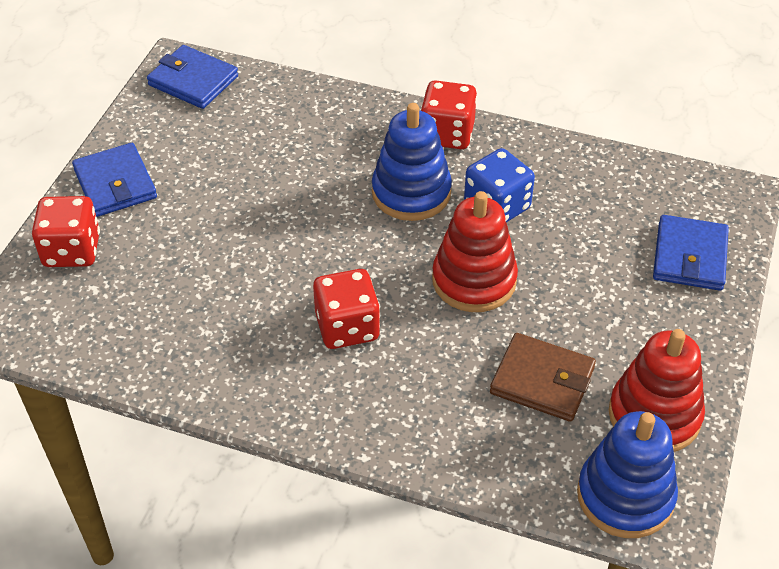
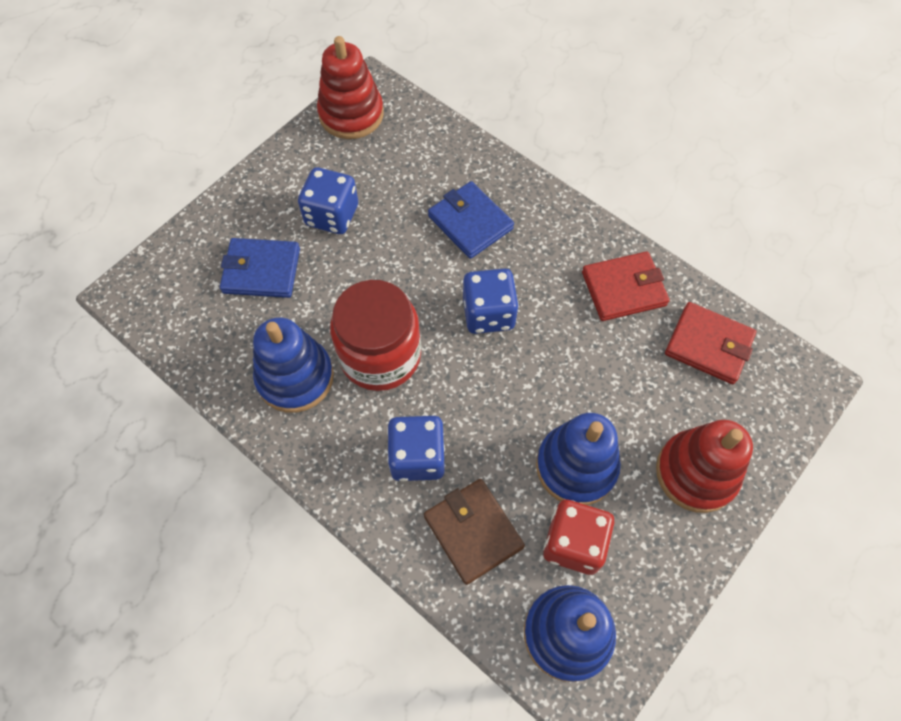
blue dice: 1 -> 3
blue stacking toy: 2 -> 3
blue wallet: 3 -> 2
red dice: 3 -> 1
red jar: 0 -> 1
red wallet: 0 -> 2

